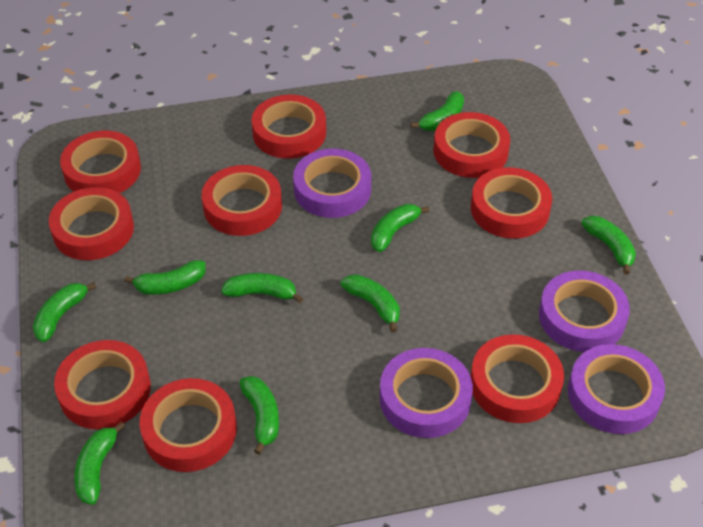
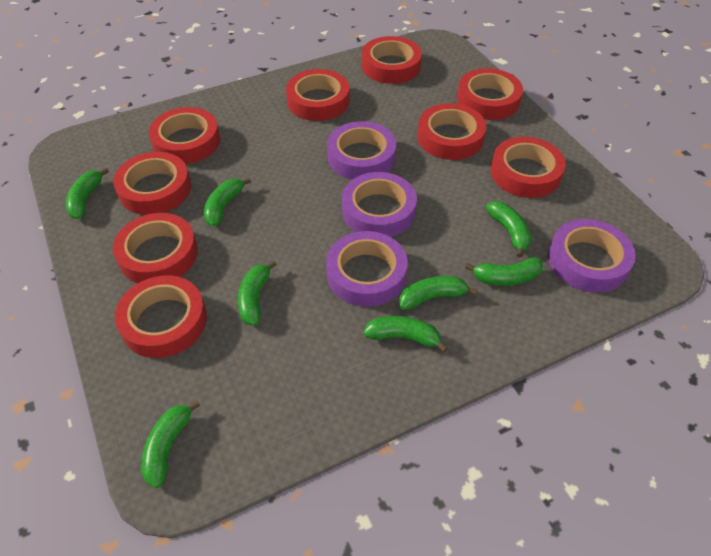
green banana: 9 -> 8

